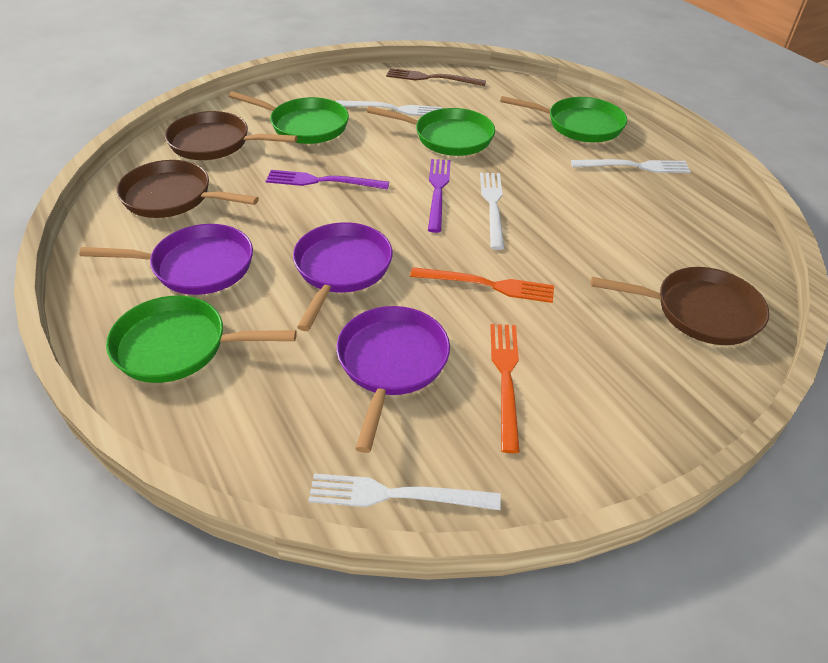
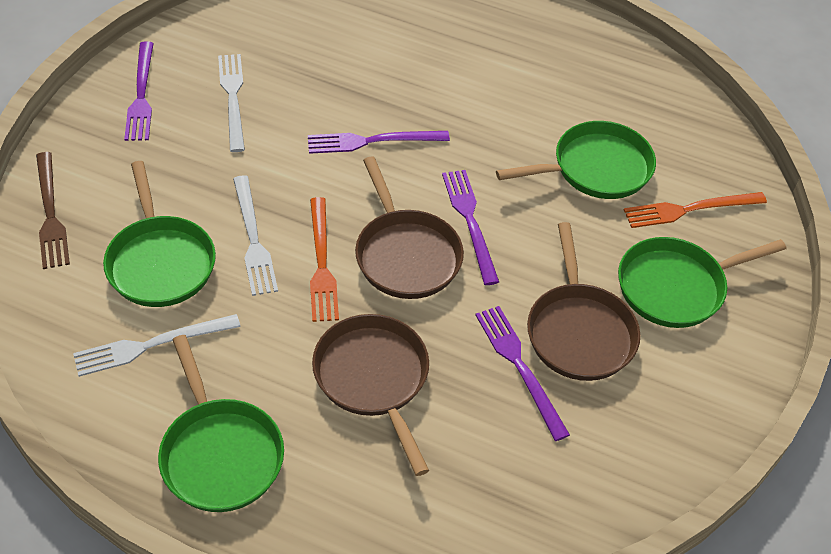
purple fork: 2 -> 4
purple pan: 3 -> 0
white fork: 4 -> 3

